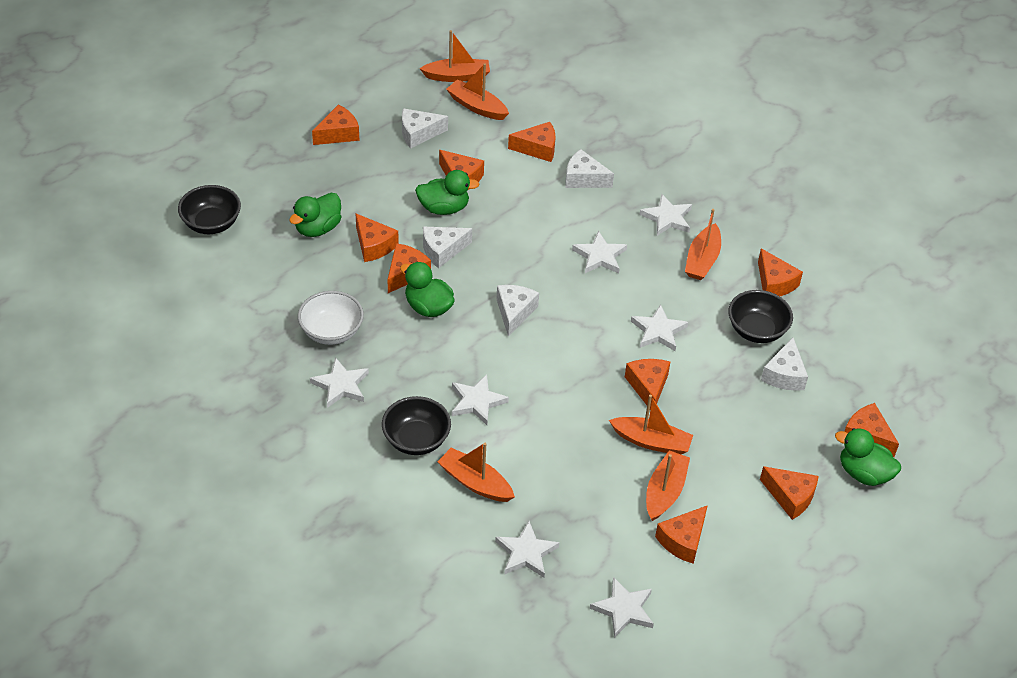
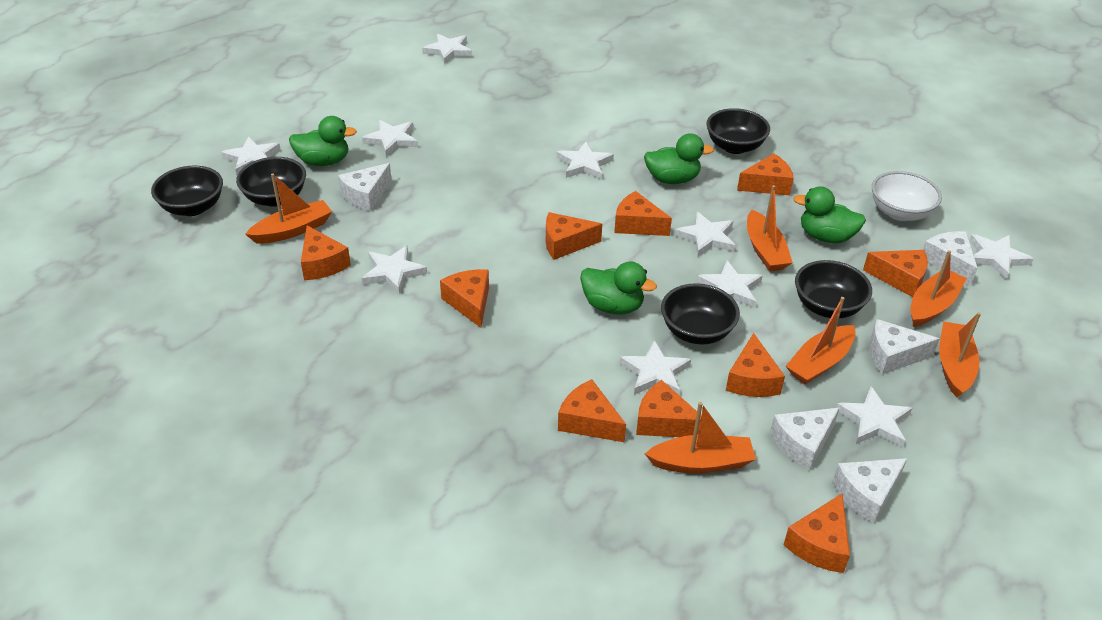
black bowl: 3 -> 5
white star: 7 -> 10

